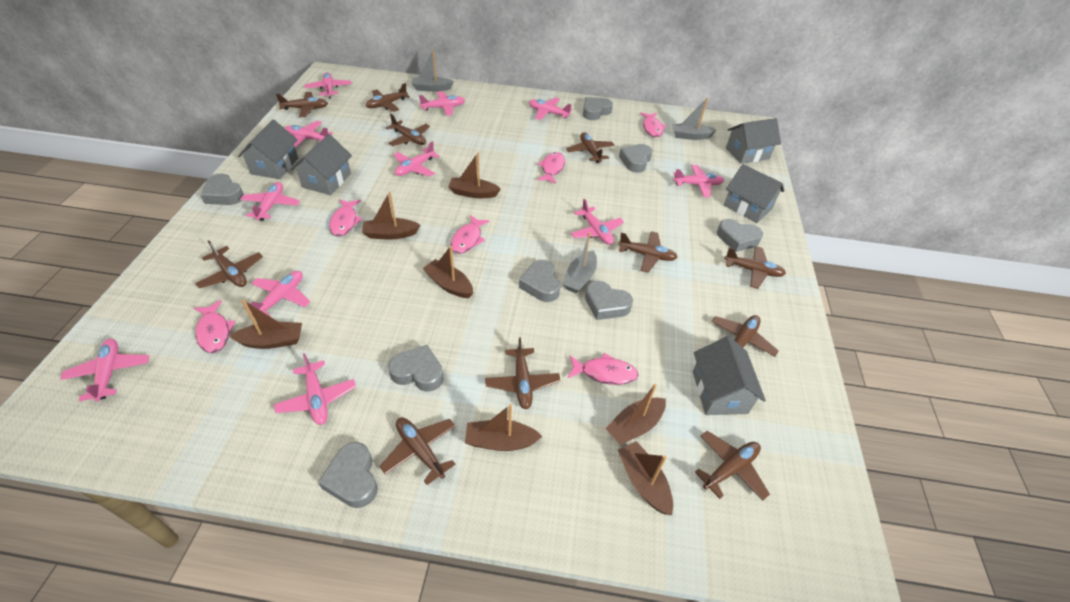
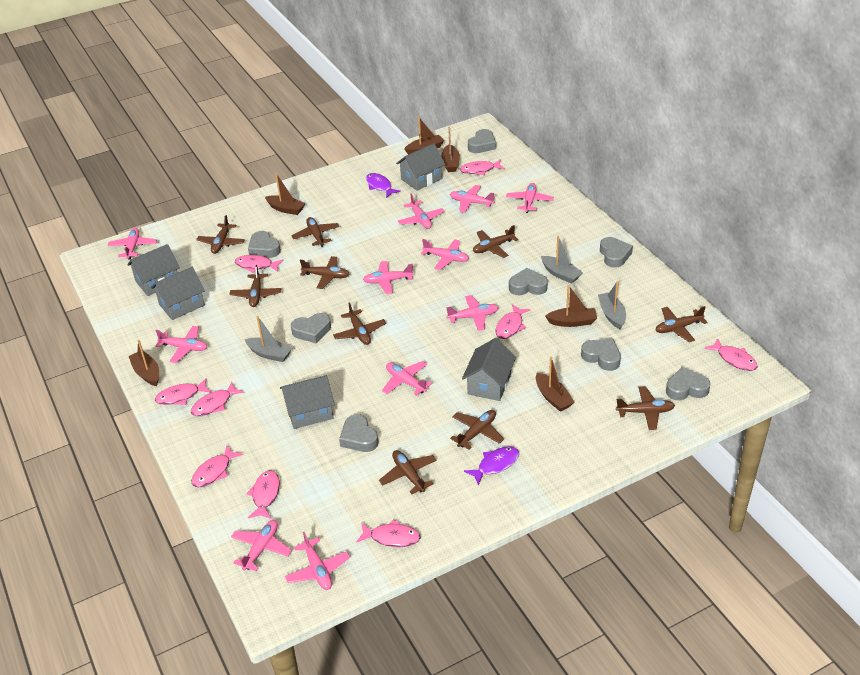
brown boat: 7 -> 6
brown plane: 11 -> 10
pink fish: 6 -> 9
purple fish: 0 -> 2

